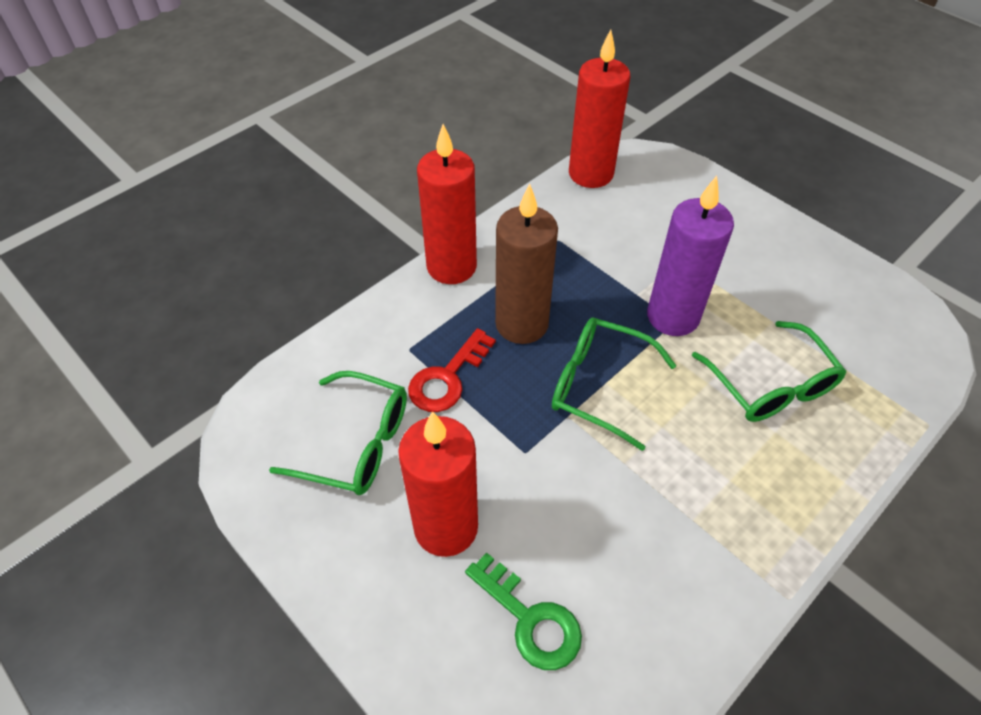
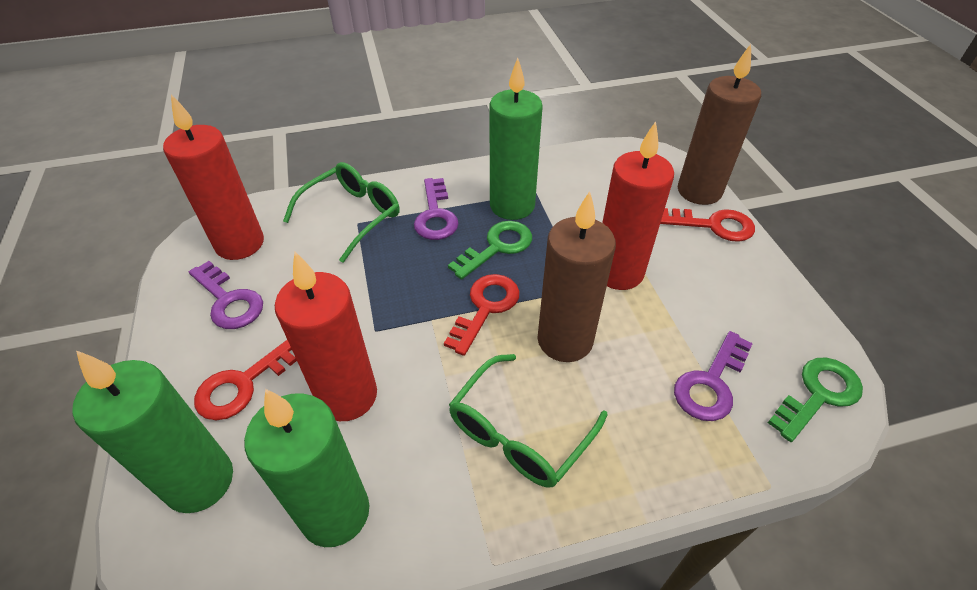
brown candle: 1 -> 2
green candle: 0 -> 3
green glasses: 3 -> 2
green key: 1 -> 2
purple candle: 1 -> 0
purple key: 0 -> 3
red key: 1 -> 3

